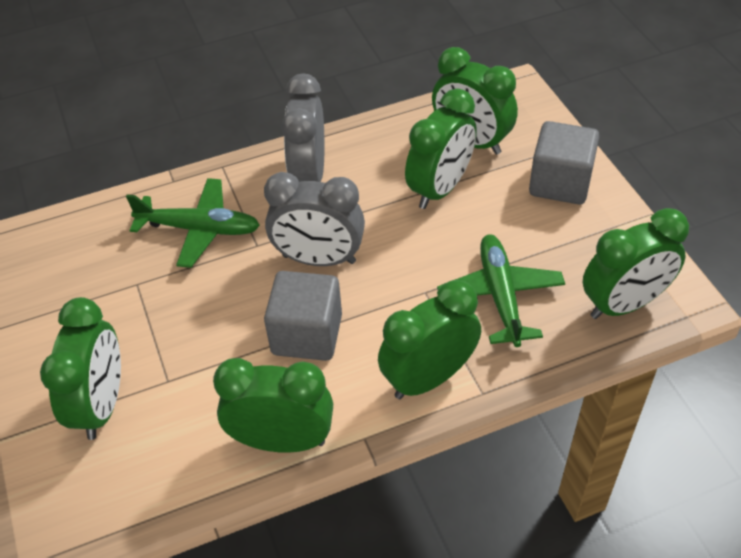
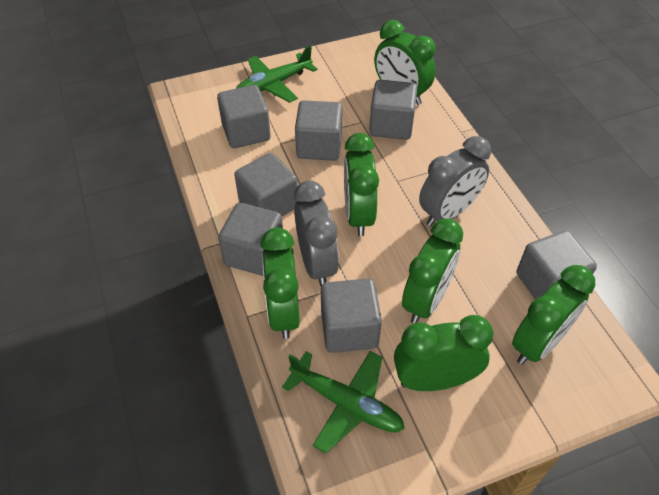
grey cube: 2 -> 7

